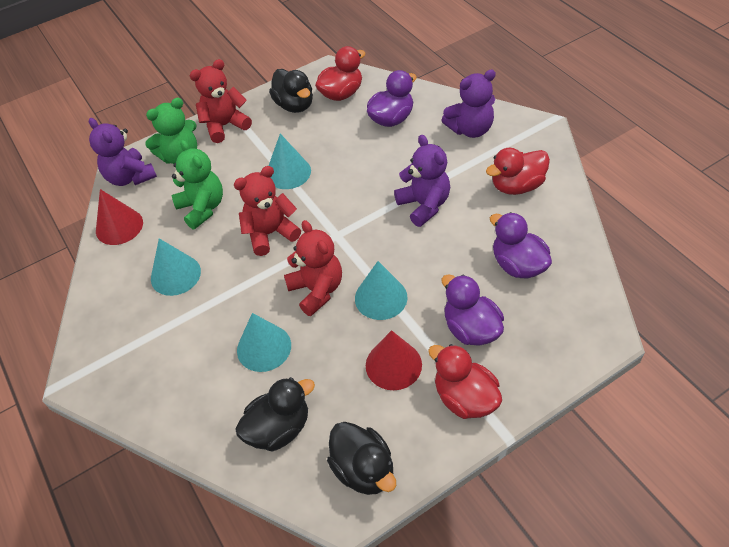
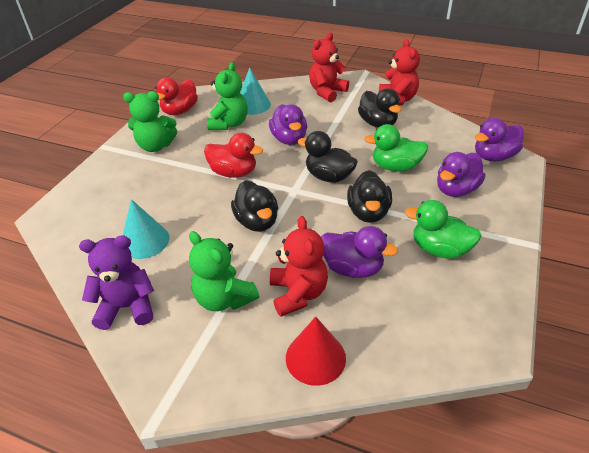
black duck: 3 -> 4
green duck: 0 -> 2
green teddy bear: 2 -> 3
purple duck: 3 -> 4
purple teddy bear: 3 -> 1
red cone: 2 -> 1
red duck: 3 -> 2
turquoise cone: 4 -> 2

